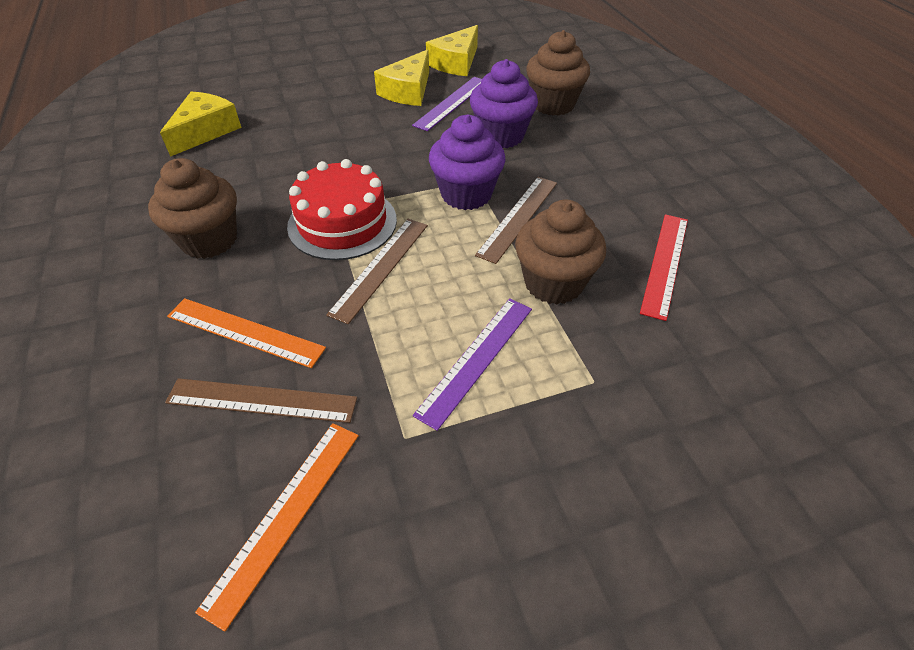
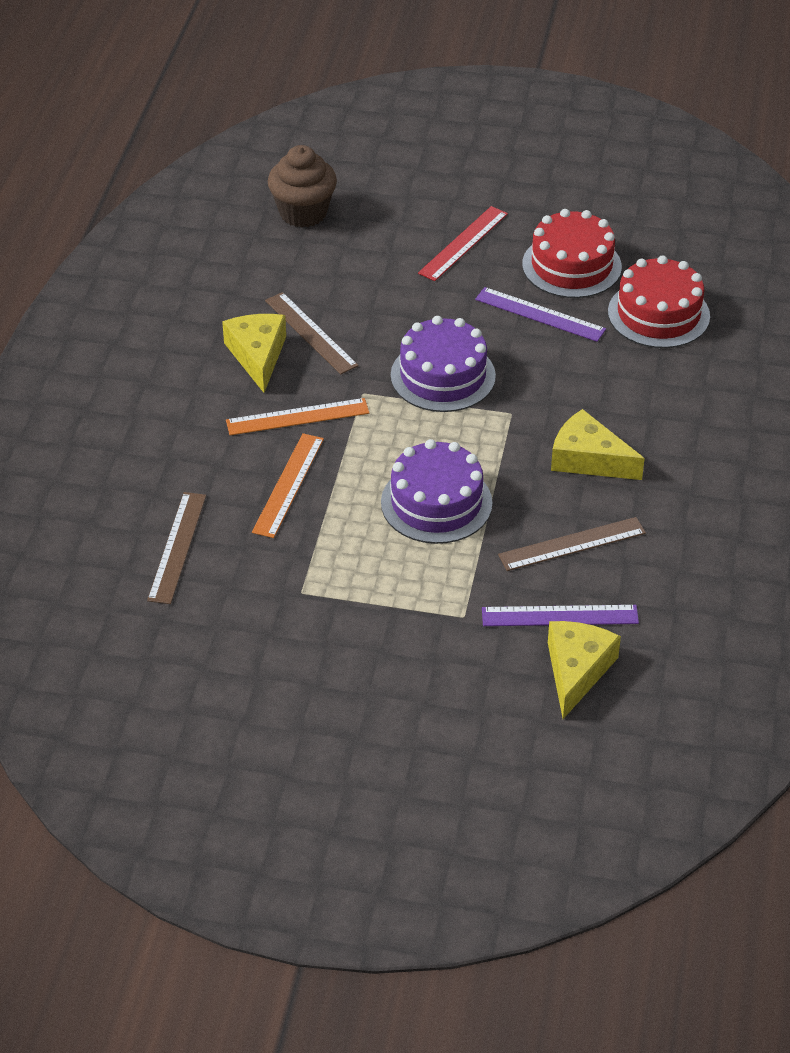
brown cupcake: 3 -> 1
purple cake: 0 -> 2
purple cupcake: 2 -> 0
red cake: 1 -> 2

